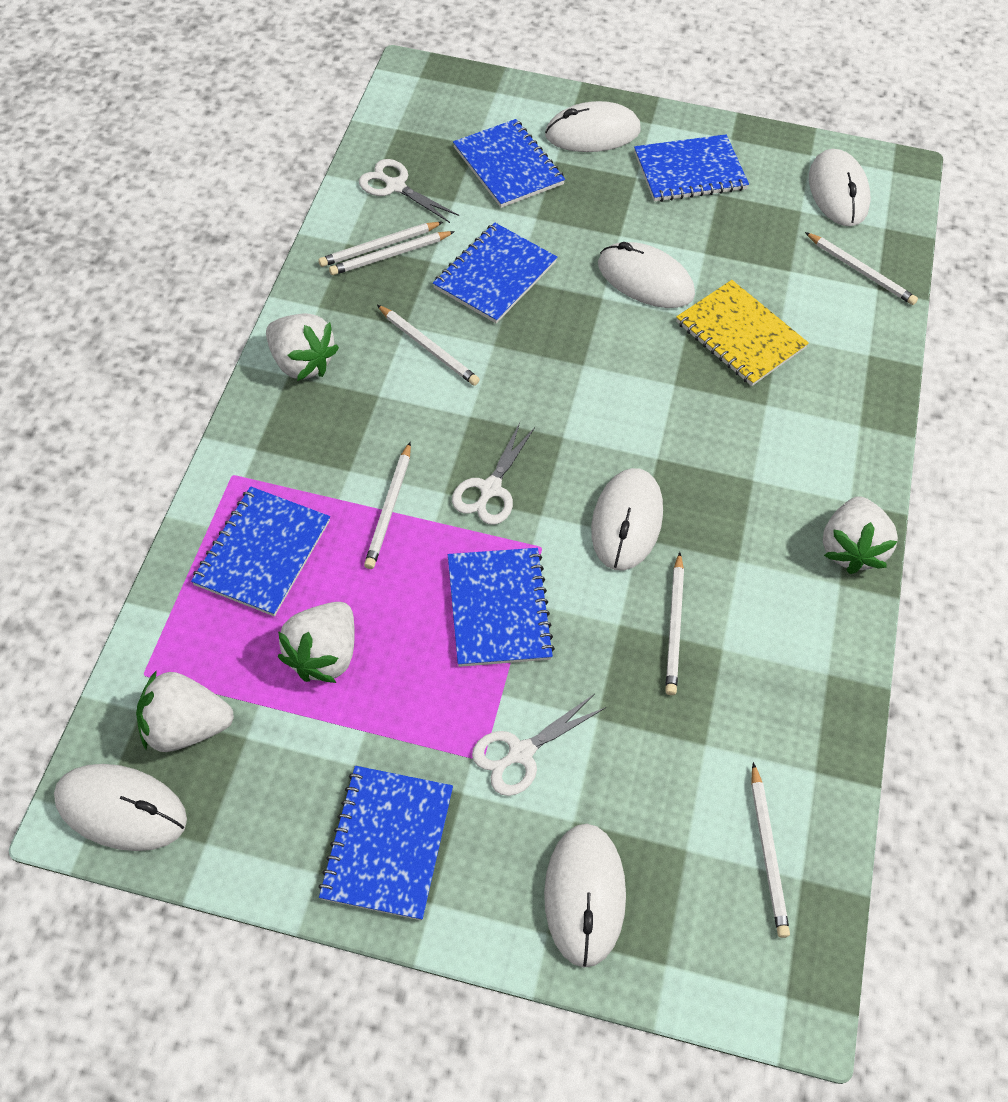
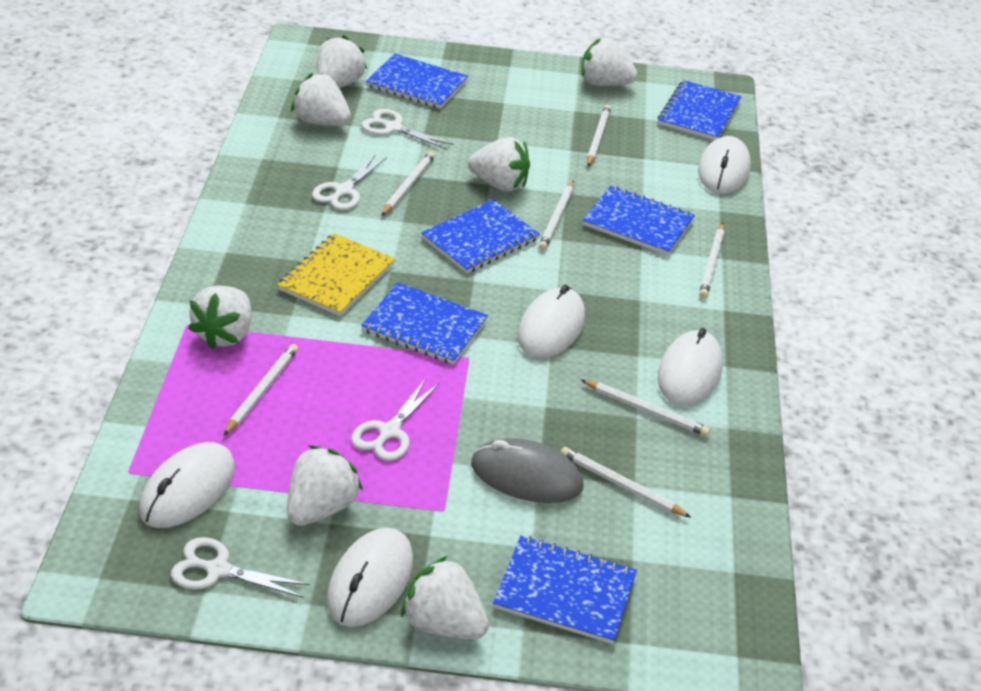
grey mouse: 0 -> 1
white mouse: 6 -> 5
white scissors: 3 -> 4
white strawberry: 4 -> 7

